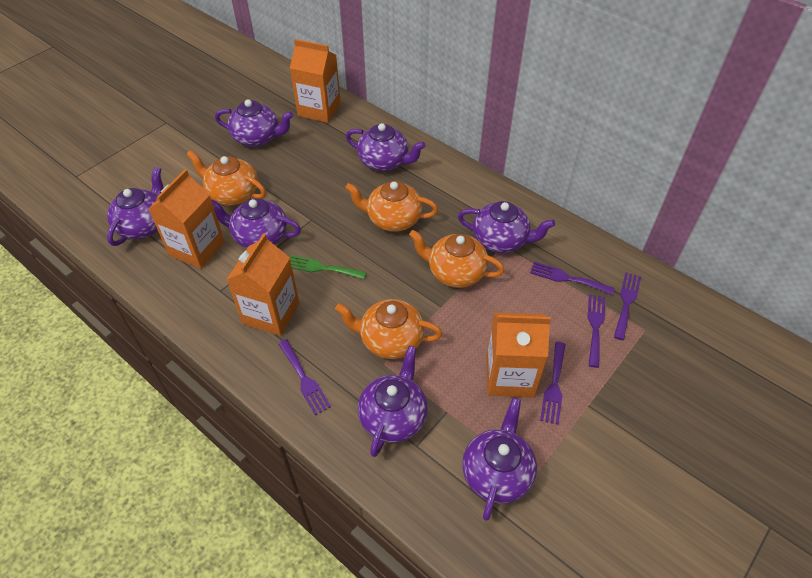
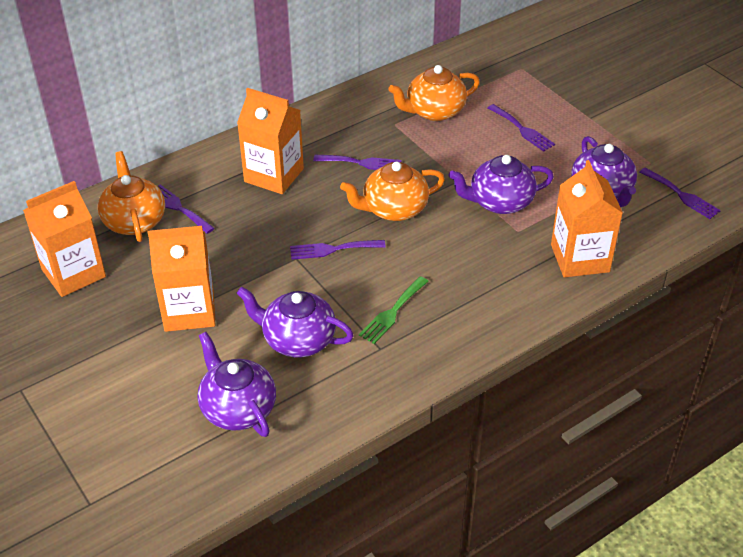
orange teapot: 4 -> 3
purple teapot: 7 -> 4

